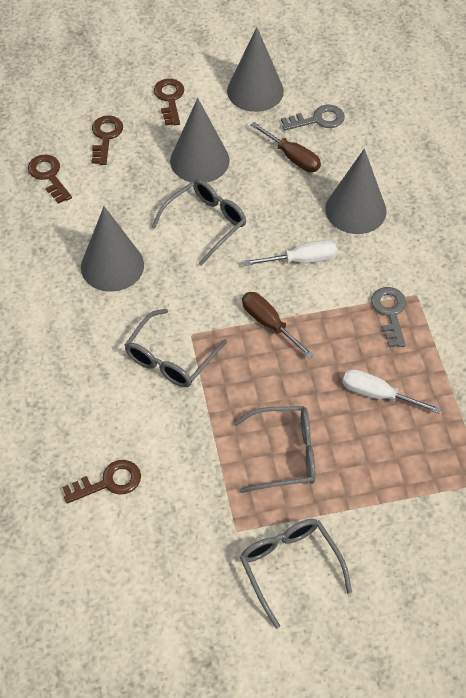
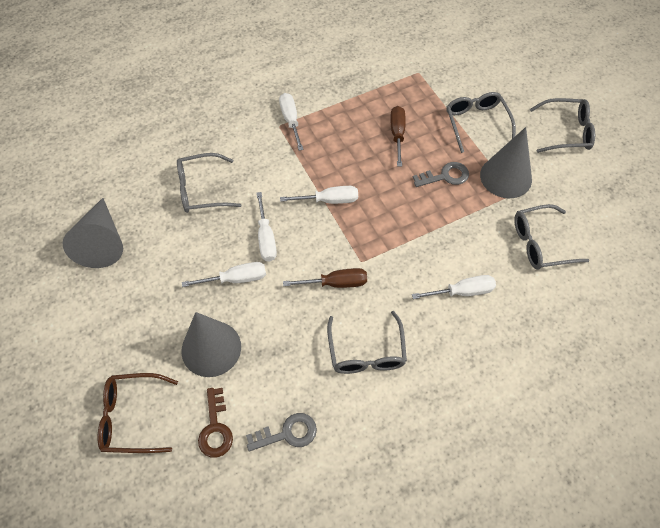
brown glasses: 0 -> 1
brown key: 4 -> 1
grey cone: 4 -> 3
grey glasses: 4 -> 5
white screwdriver: 2 -> 5

